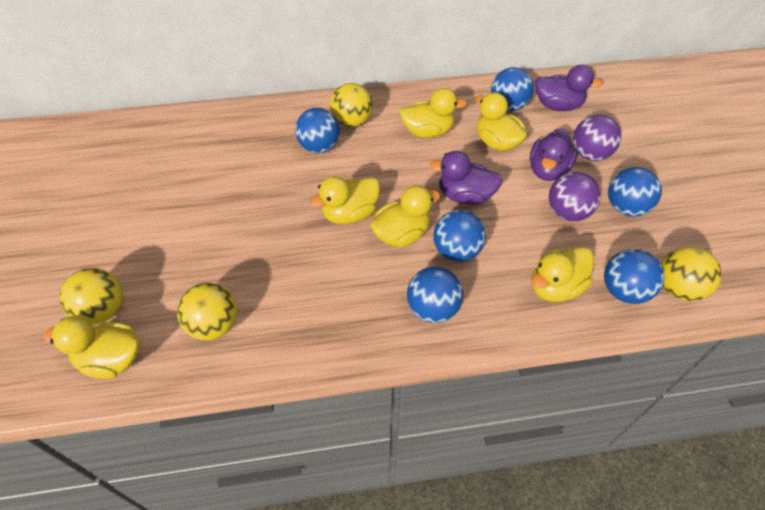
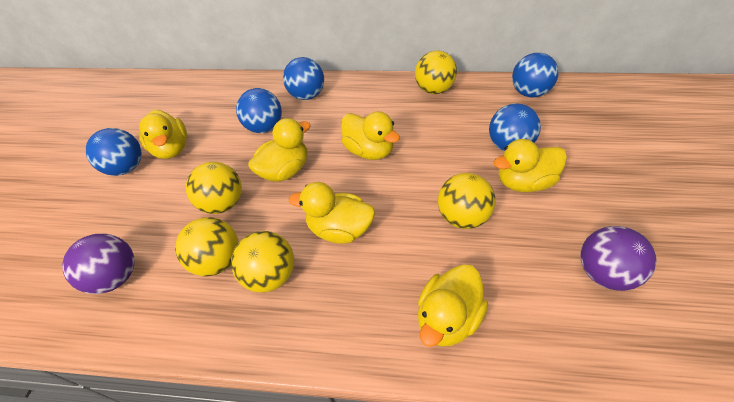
blue ball: 6 -> 5
purple duck: 3 -> 0
yellow ball: 4 -> 5

